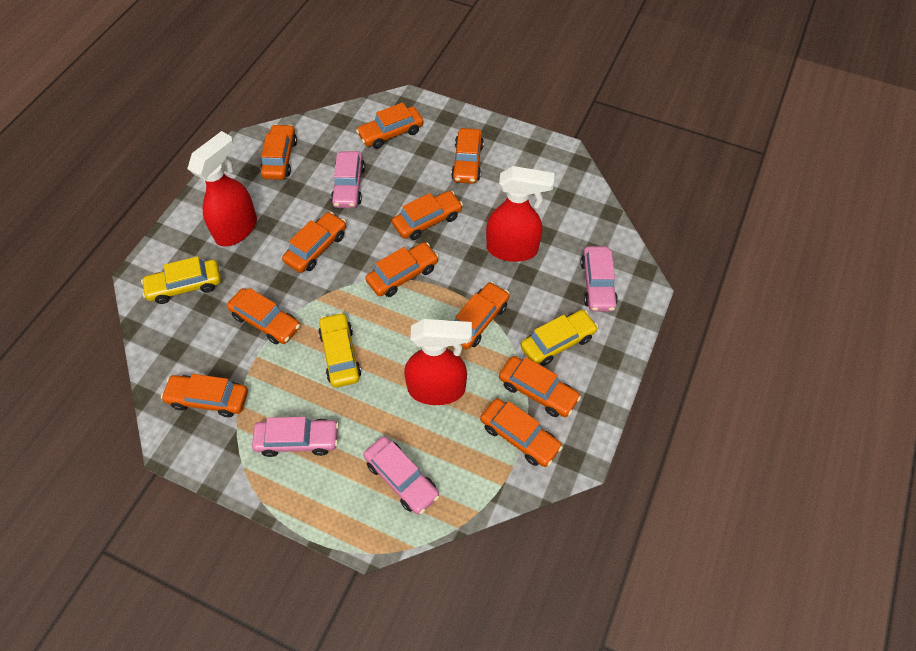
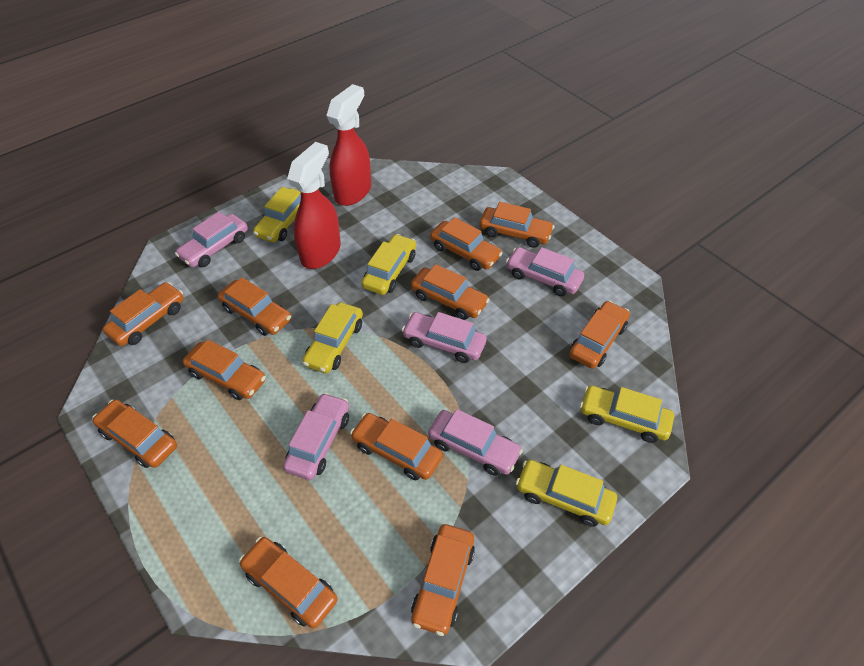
pink car: 4 -> 5
red spray bottle: 3 -> 2
yellow car: 3 -> 5

